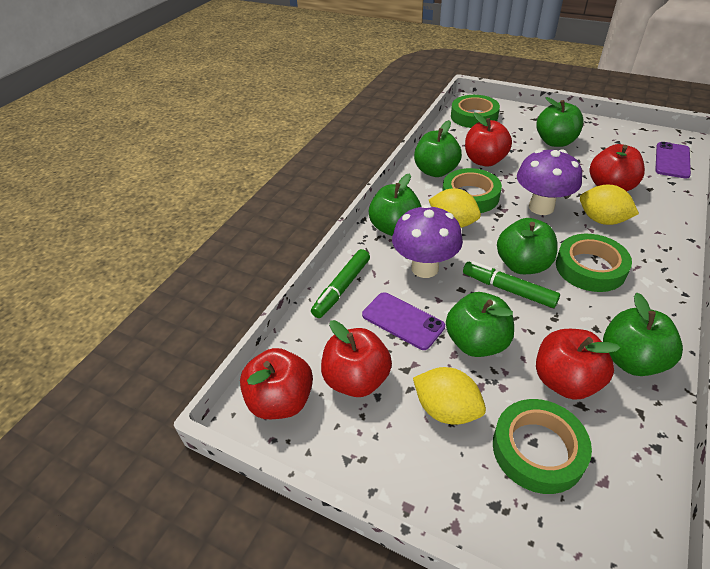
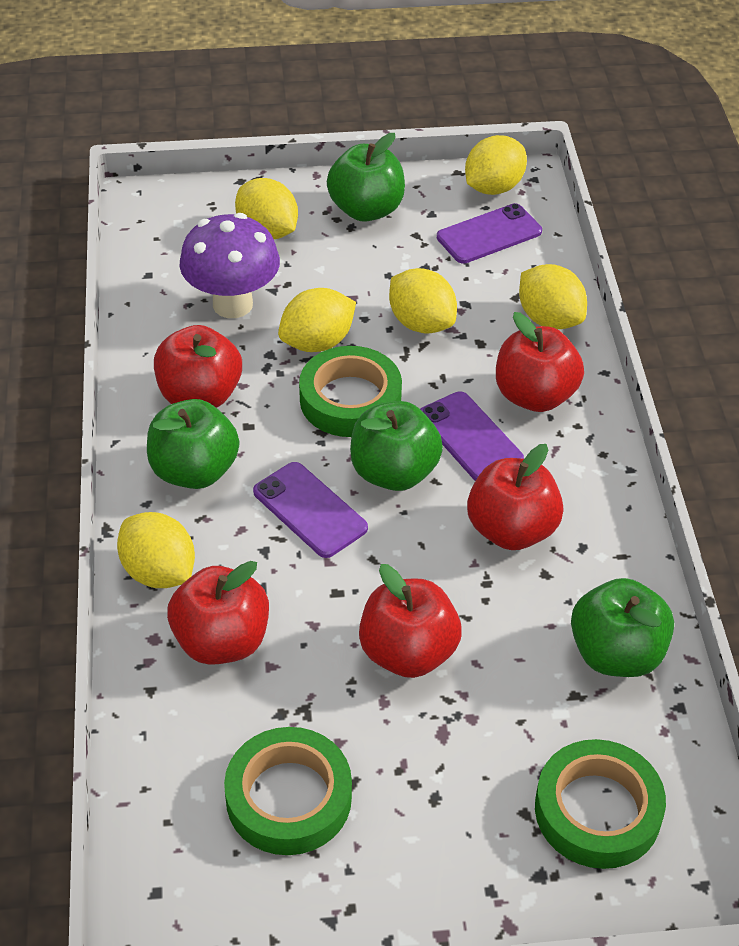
green apple: 6 -> 4
green marker: 2 -> 0
green tape: 4 -> 3
purple mushroom: 2 -> 1
purple phone: 2 -> 3
yellow lemon: 3 -> 6

